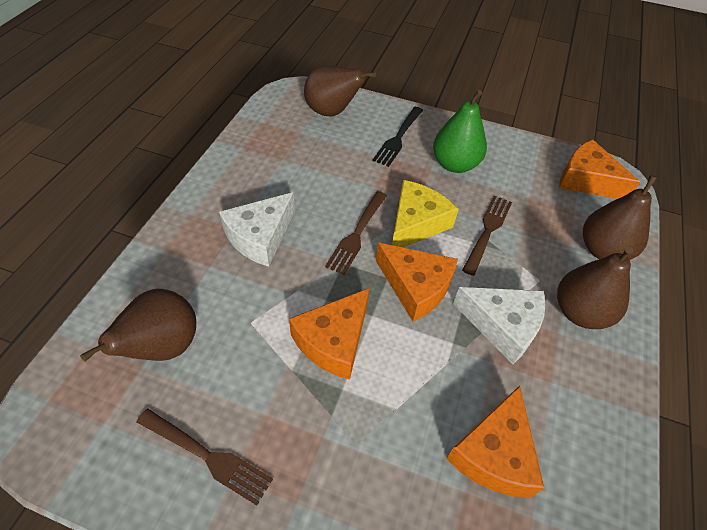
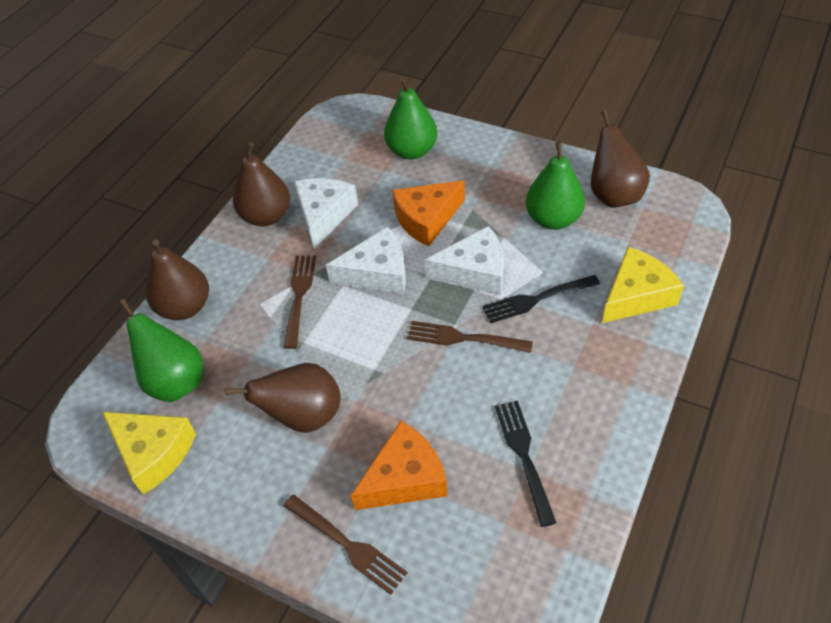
black fork: 1 -> 2
green pear: 1 -> 3
orange cheese: 4 -> 2
white cheese: 2 -> 3
yellow cheese: 1 -> 2

